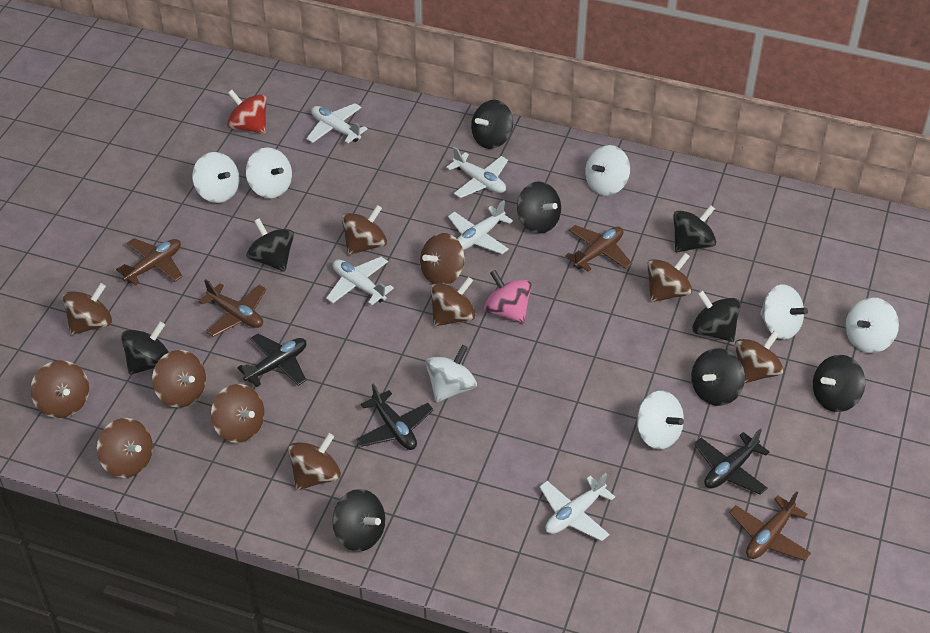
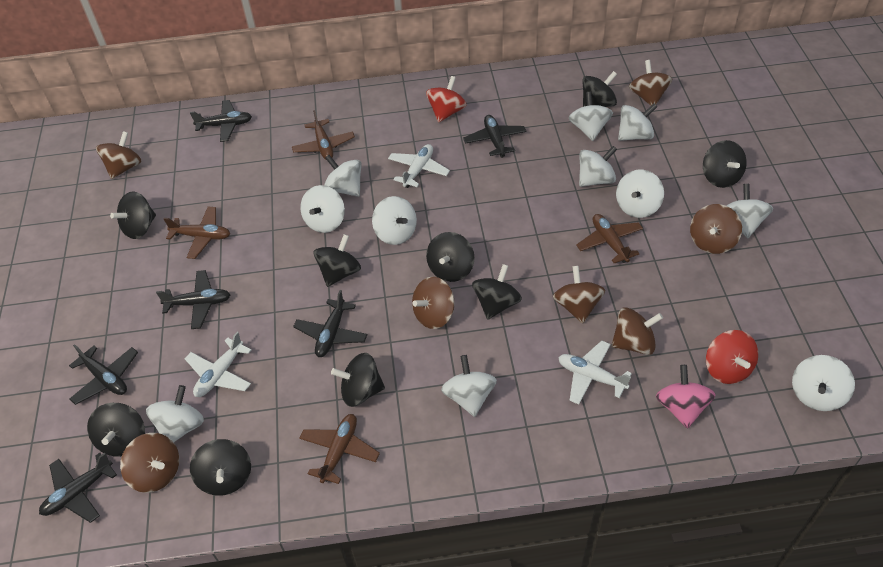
black plane: 3 -> 6
brown spinning top: 11 -> 7
red spinning top: 1 -> 2
white plane: 5 -> 3
white spinning top: 7 -> 11

